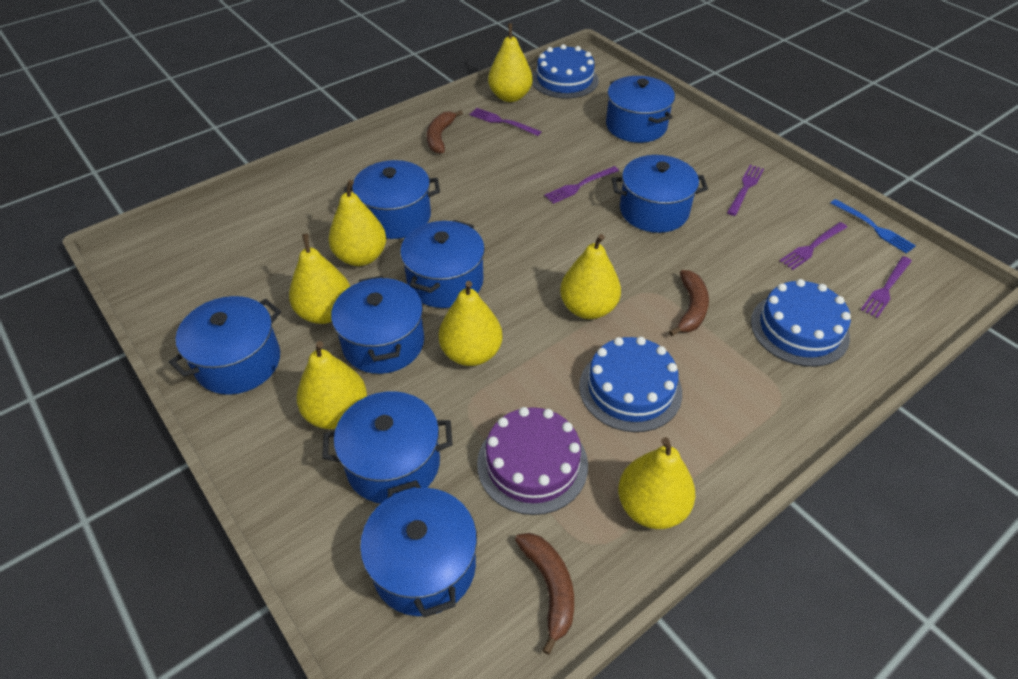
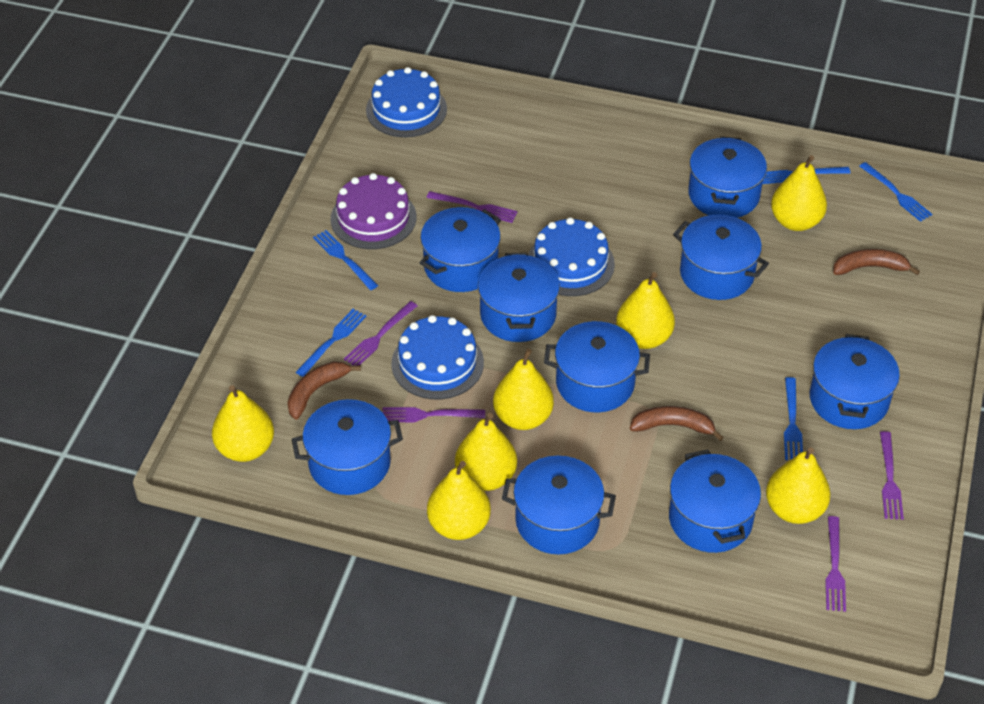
blue fork: 1 -> 5
blue pot: 8 -> 9

